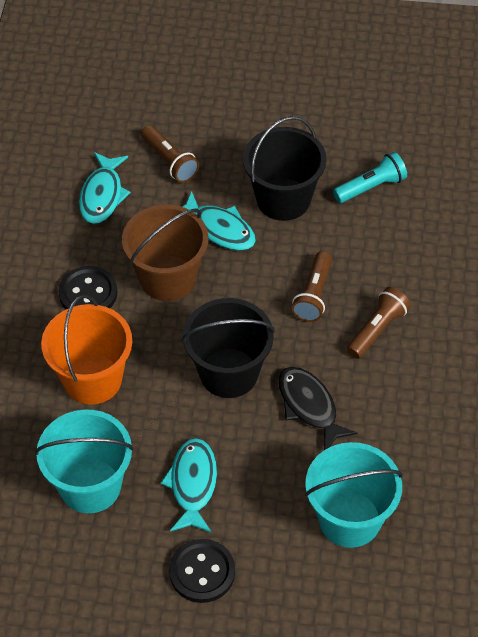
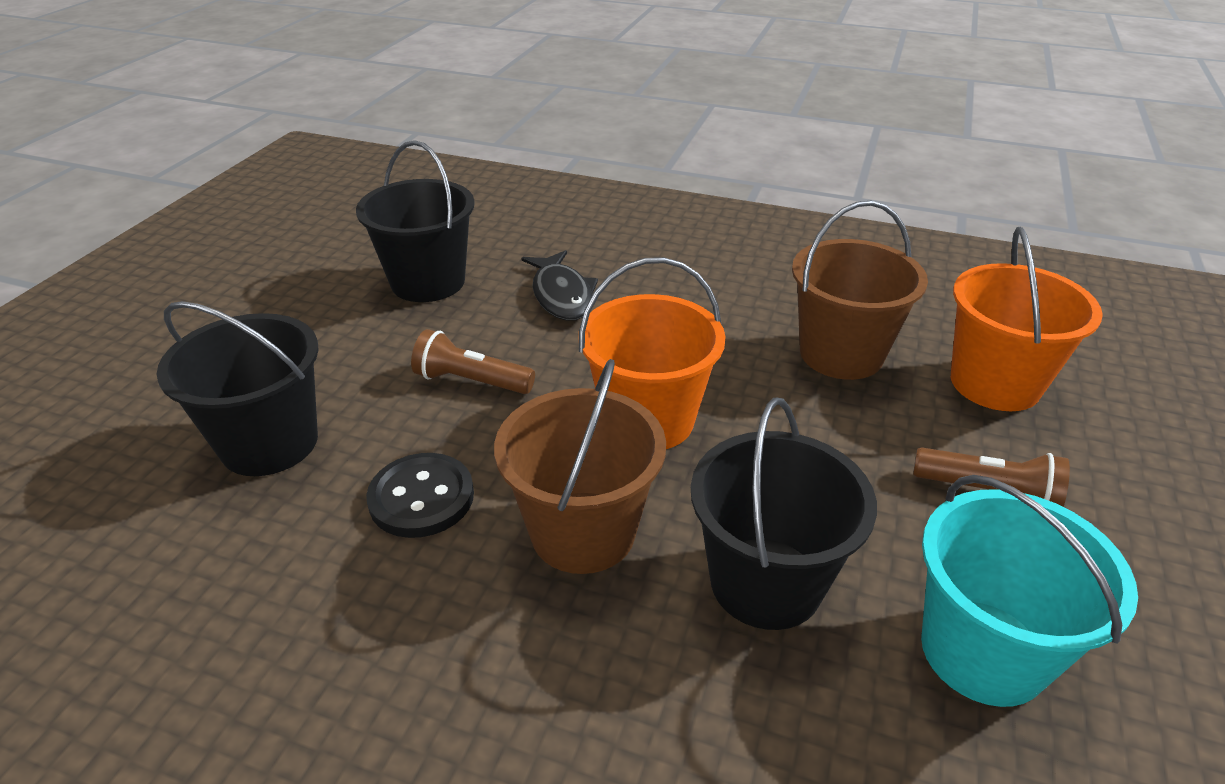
black bucket: 2 -> 3
black button: 2 -> 1
brown bucket: 1 -> 2
brown flashlight: 3 -> 2
orange bucket: 1 -> 2
turquoise bucket: 2 -> 1
turquoise fish: 3 -> 0
turquoise flashlight: 1 -> 0

